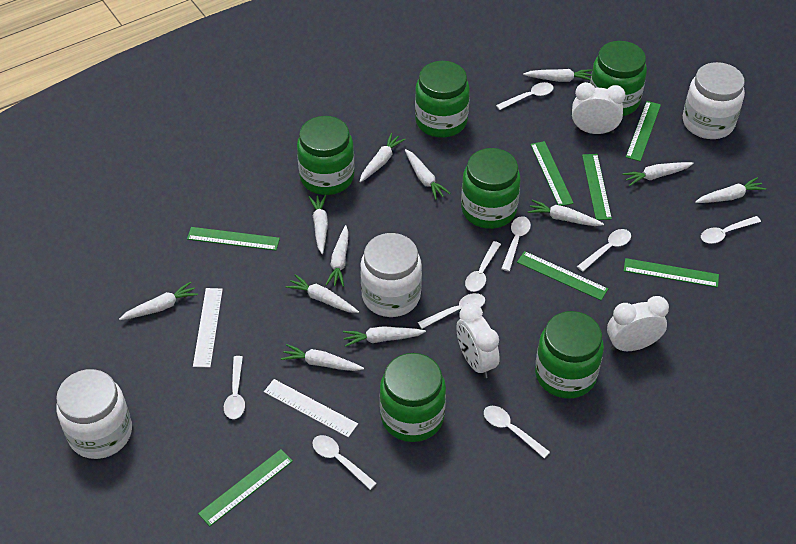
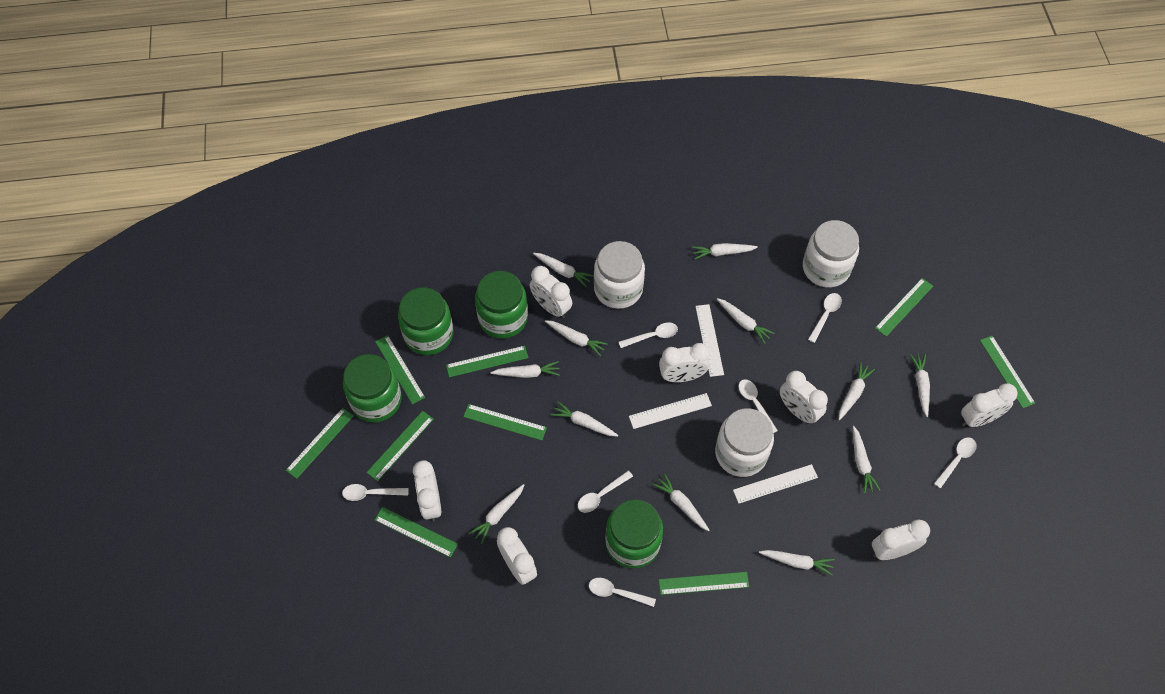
green jar: 6 -> 4
green ruler: 7 -> 9
white clock: 3 -> 7
white ruler: 2 -> 3
white spoon: 9 -> 7

